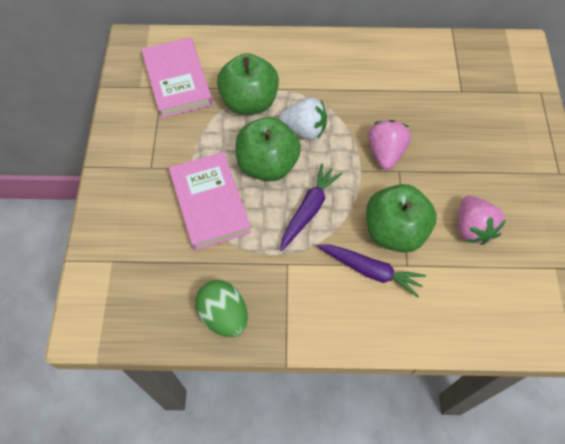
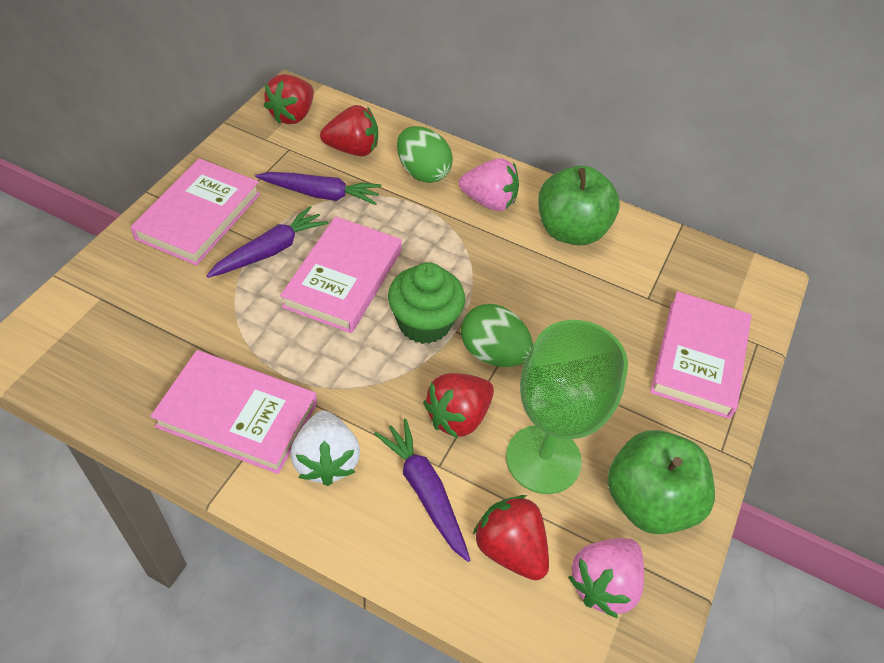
green apple: 3 -> 2
green cupcake: 0 -> 1
green egg: 1 -> 2
green goblet: 0 -> 1
pink book: 2 -> 4
purple carrot: 2 -> 3
red strawberry: 0 -> 4

